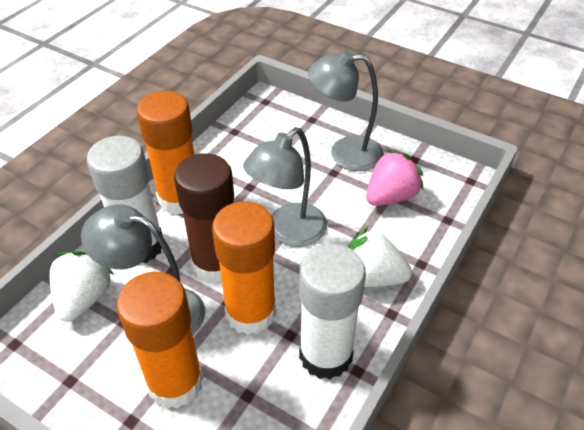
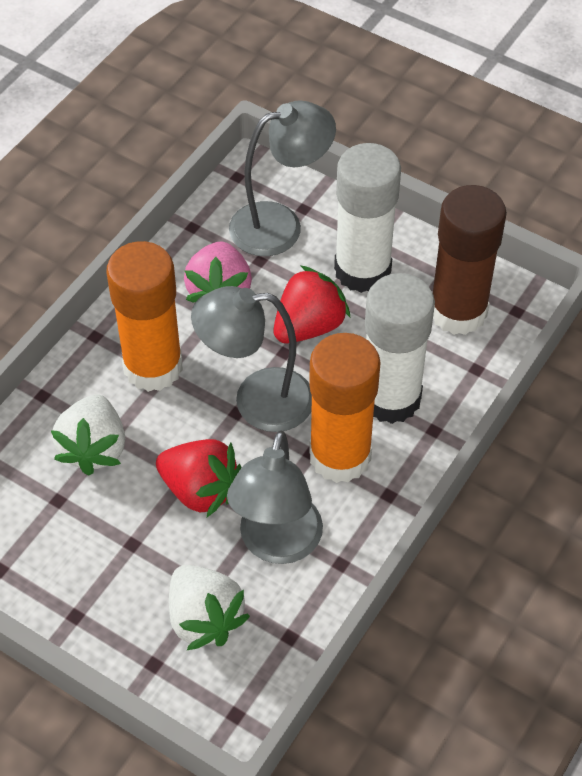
orange glue stick: 3 -> 2
red strawberry: 0 -> 2

